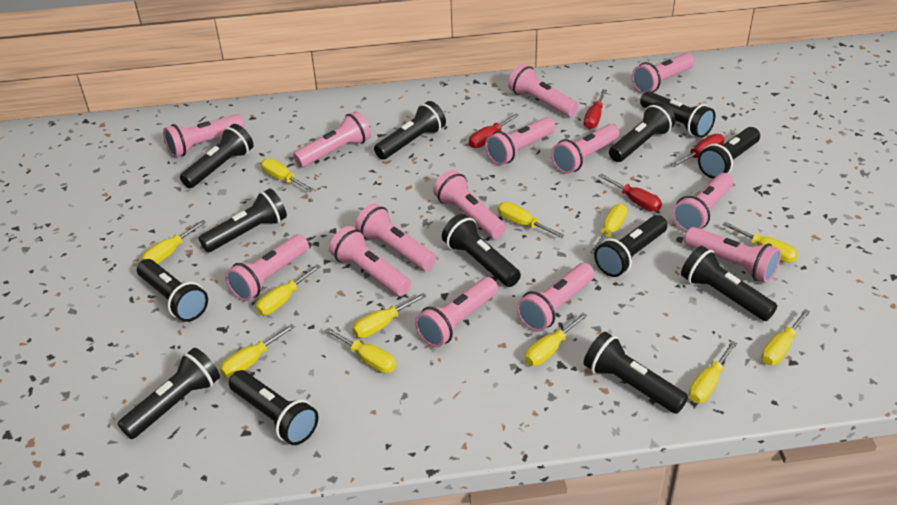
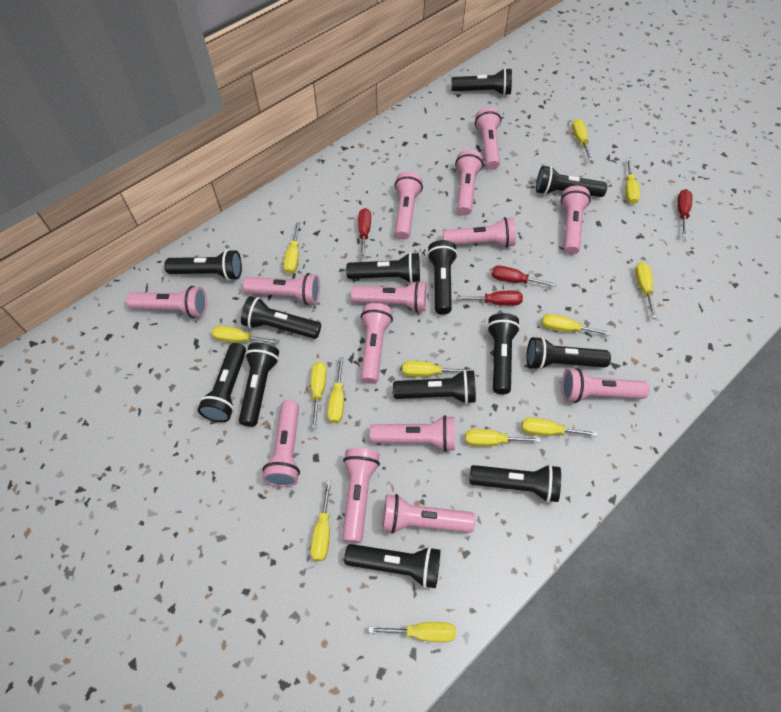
yellow screwdriver: 12 -> 13

